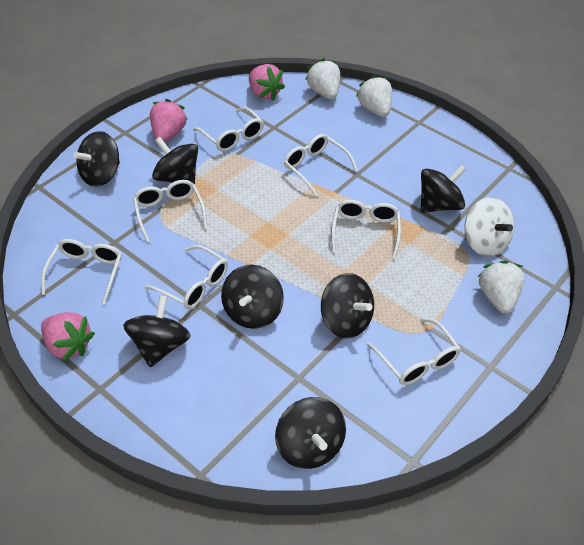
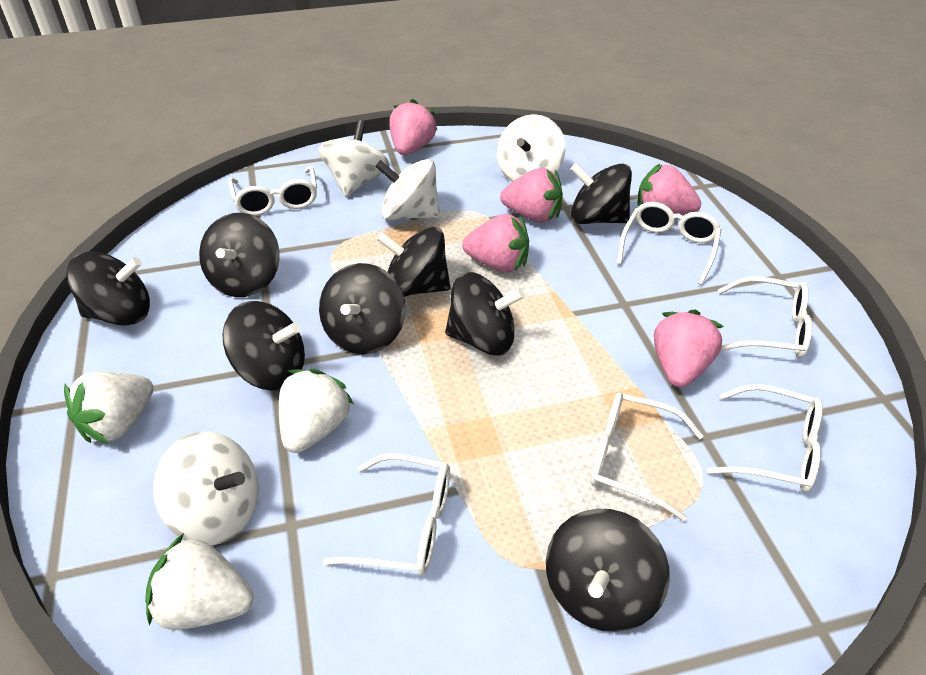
black spinning top: 7 -> 8
pink strawberry: 3 -> 5
white glasses: 7 -> 6
white spinning top: 1 -> 4

